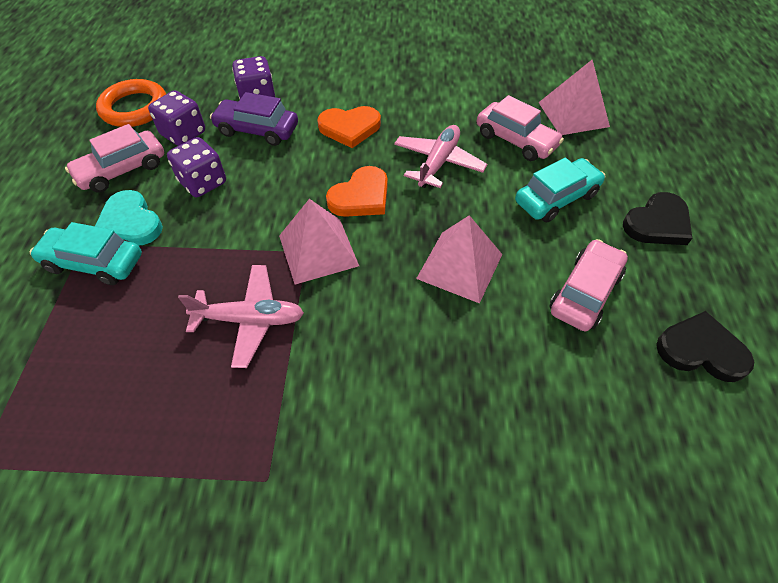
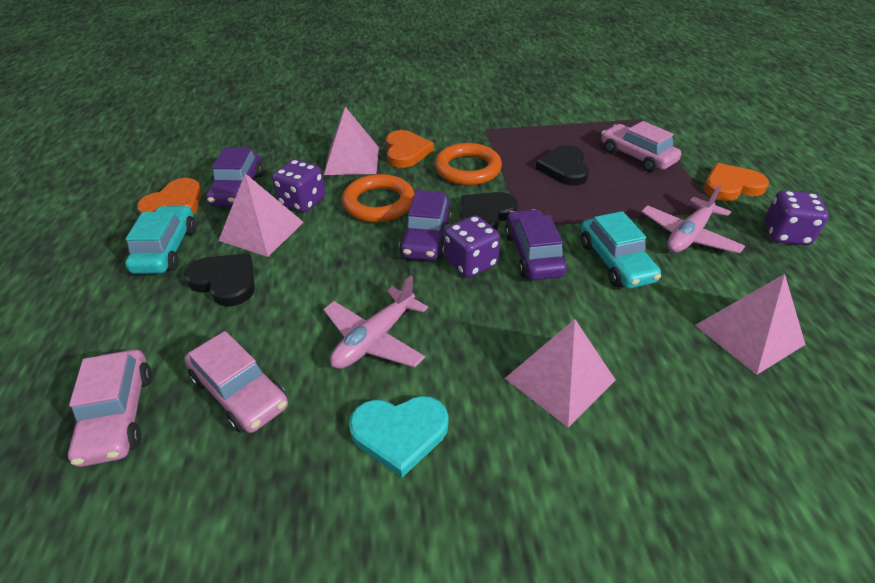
black heart: 2 -> 3
orange heart: 2 -> 3
orange ring: 1 -> 2
pink pyramid: 3 -> 4
purple car: 1 -> 3

